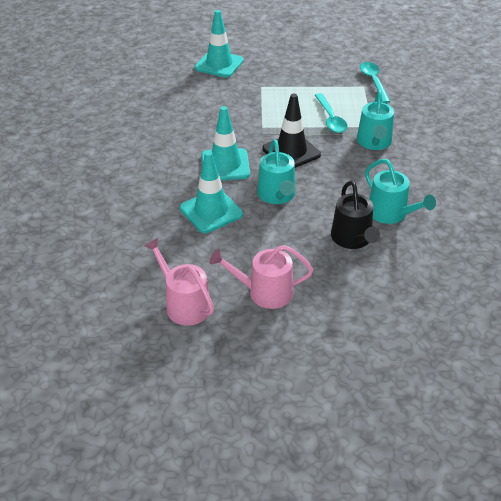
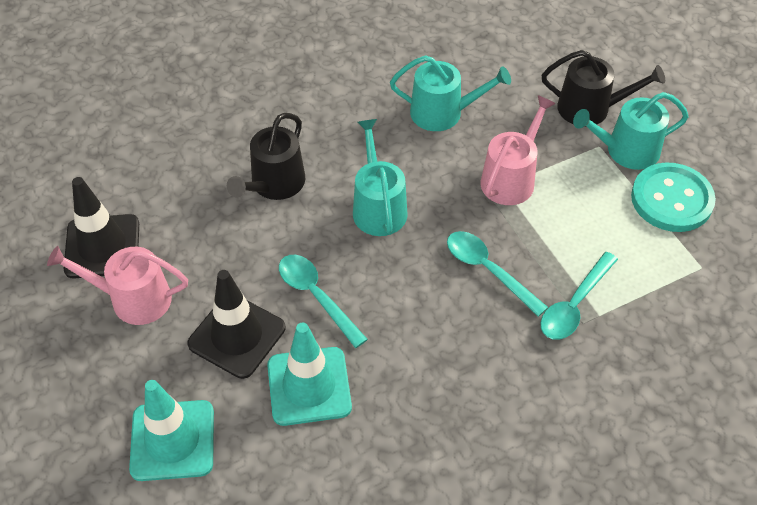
black traffic cone: 1 -> 2
black watering can: 1 -> 2
turquoise button: 0 -> 1
turquoise spoon: 2 -> 3
turquoise traffic cone: 3 -> 2

